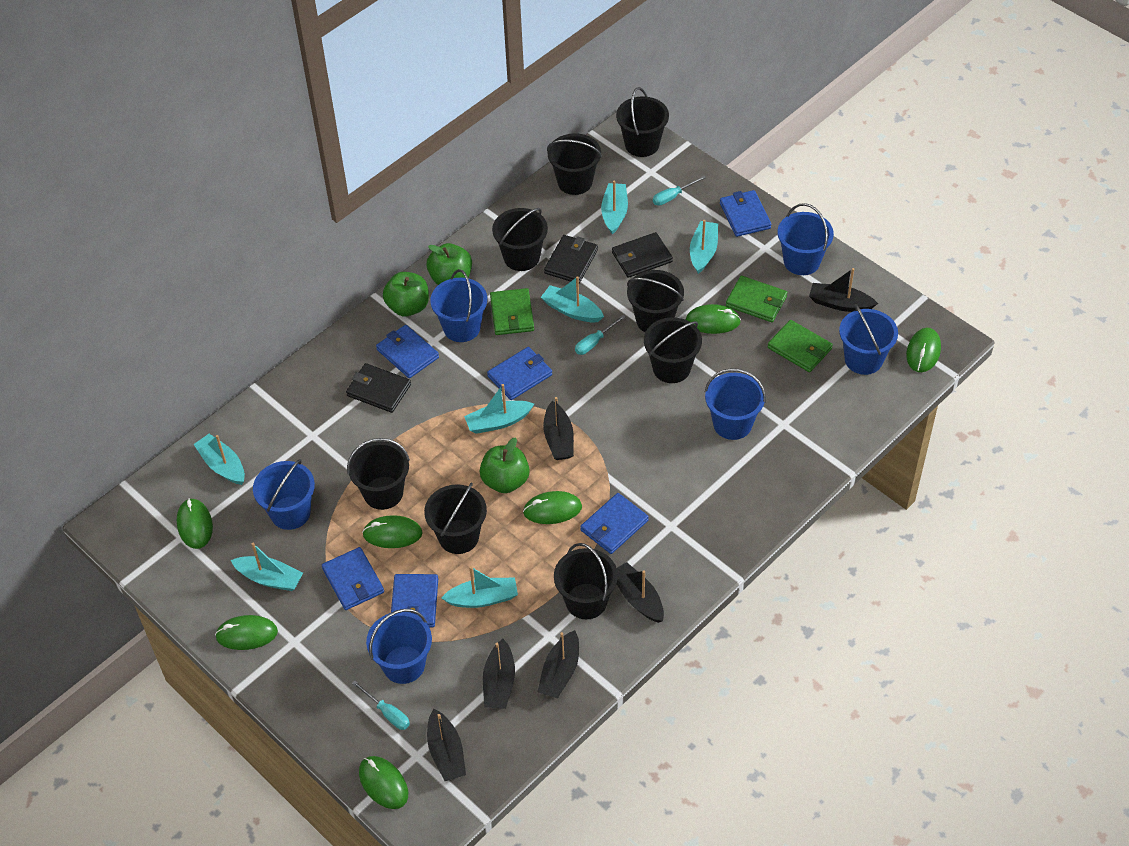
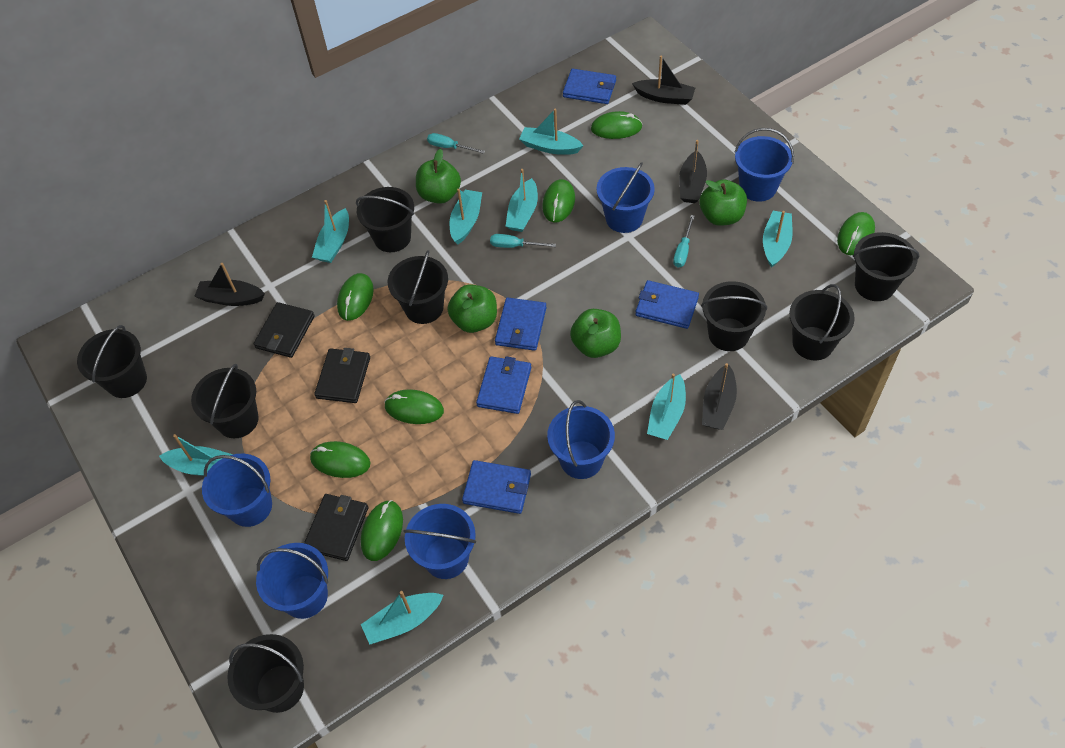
black boat: 6 -> 4
blue wallet: 6 -> 5
green apple: 3 -> 4
green wallet: 3 -> 0
turquoise boat: 7 -> 8

